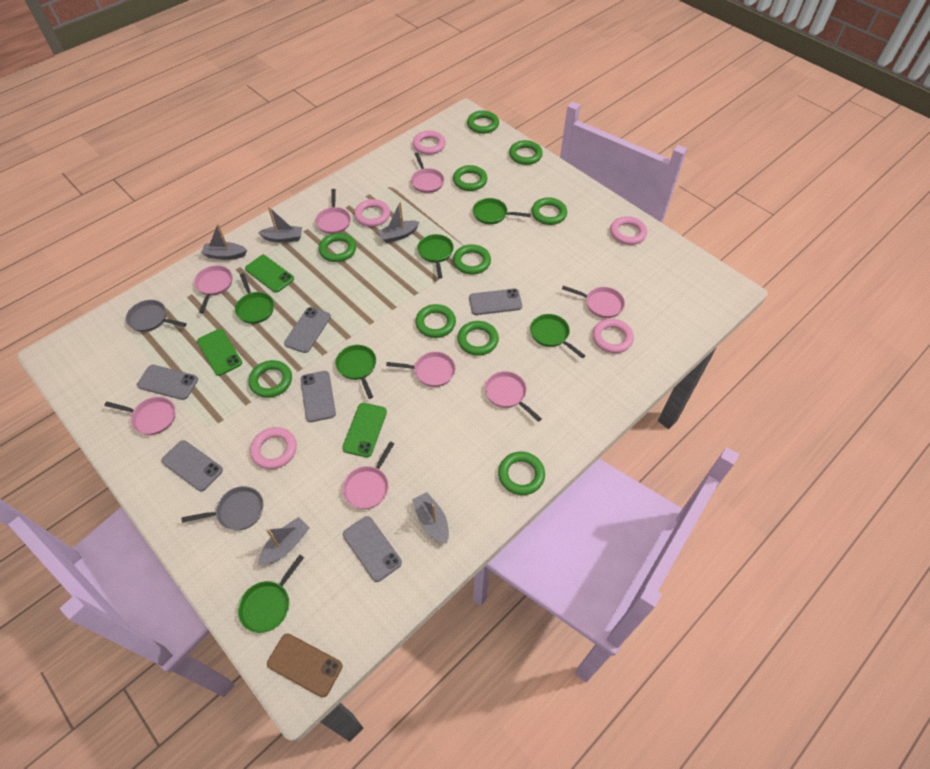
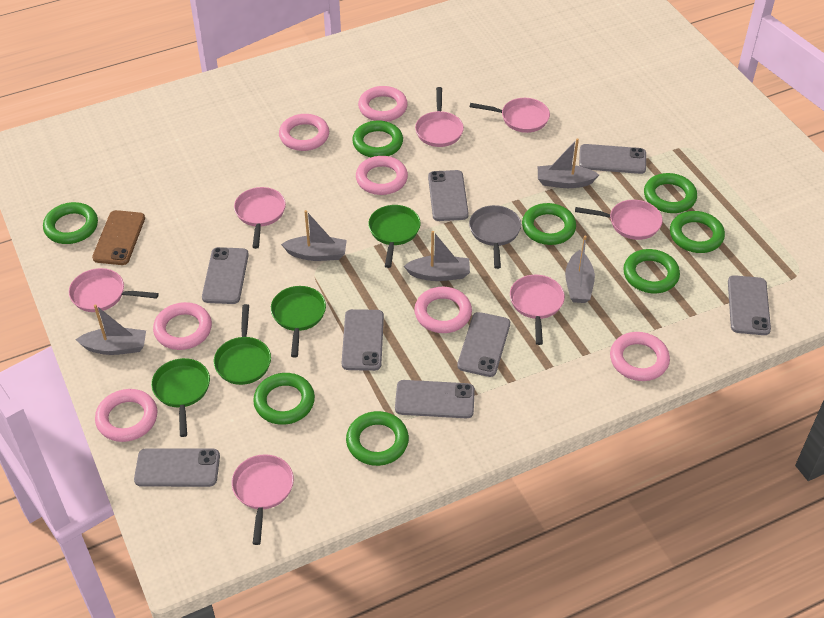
green pan: 6 -> 4
green phone: 3 -> 0
green ring: 10 -> 8
grey pan: 2 -> 1
grey phone: 6 -> 8
pink pan: 8 -> 7
pink ring: 5 -> 7

